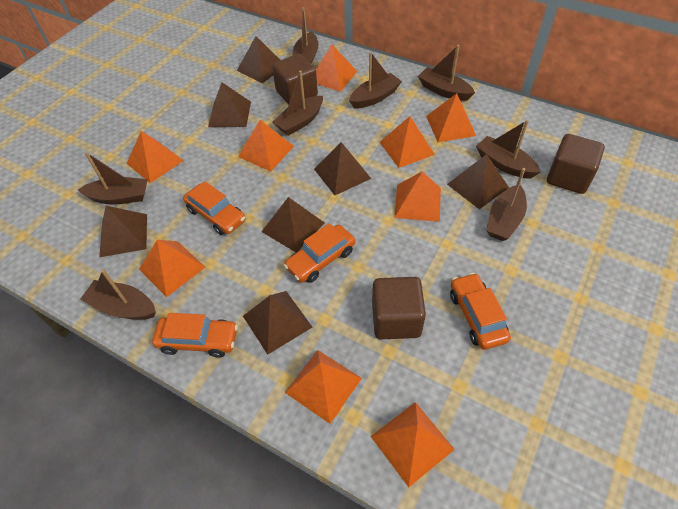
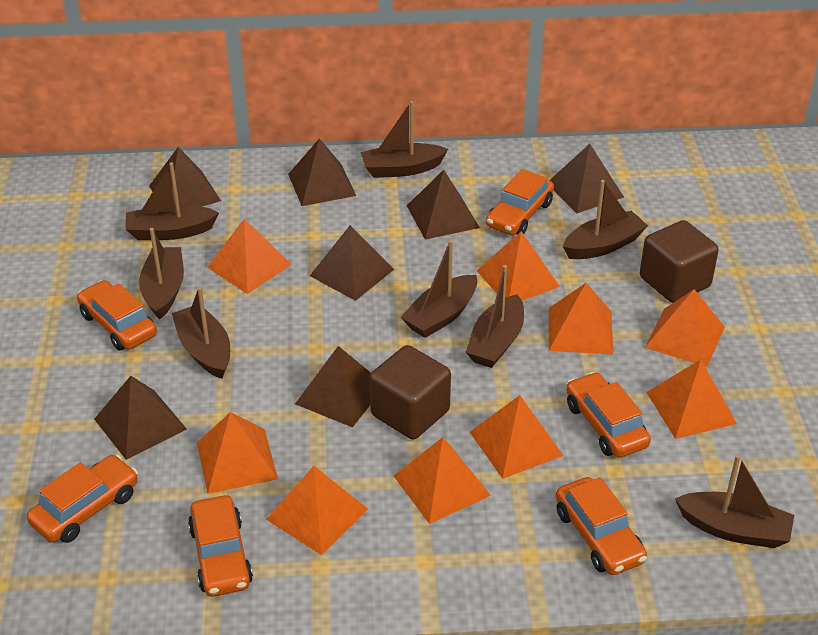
brown cube: 3 -> 2
orange car: 4 -> 6

